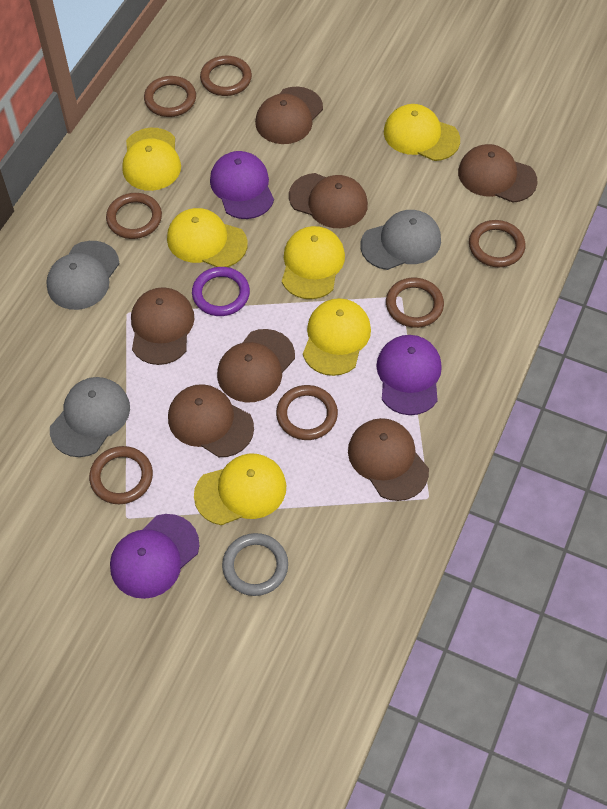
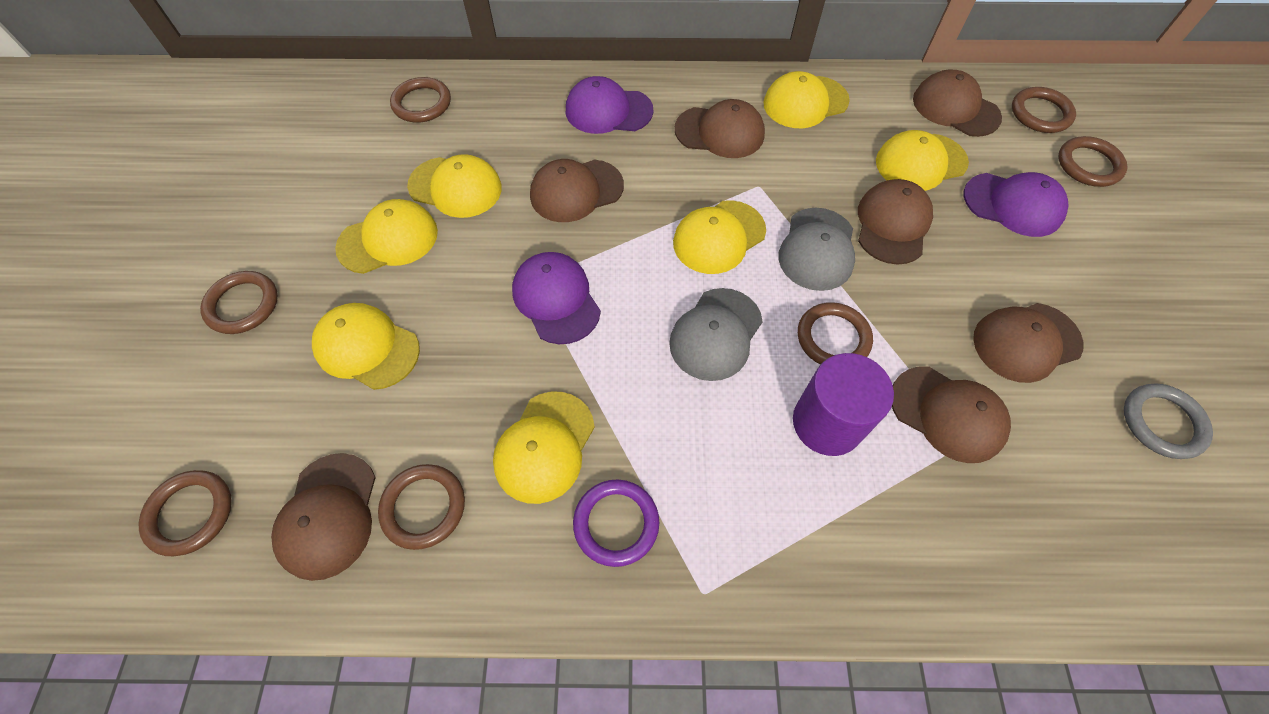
grey cap: 3 -> 2
purple cylinder: 0 -> 1
yellow cap: 6 -> 7

